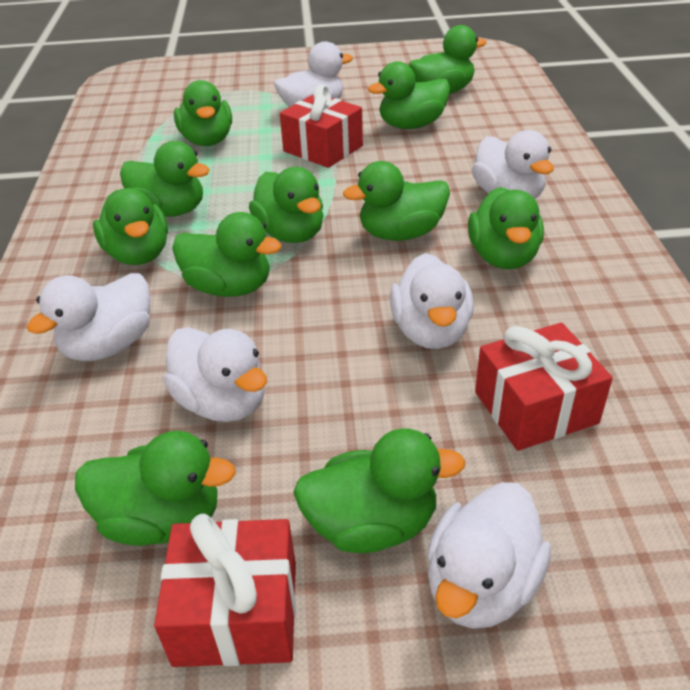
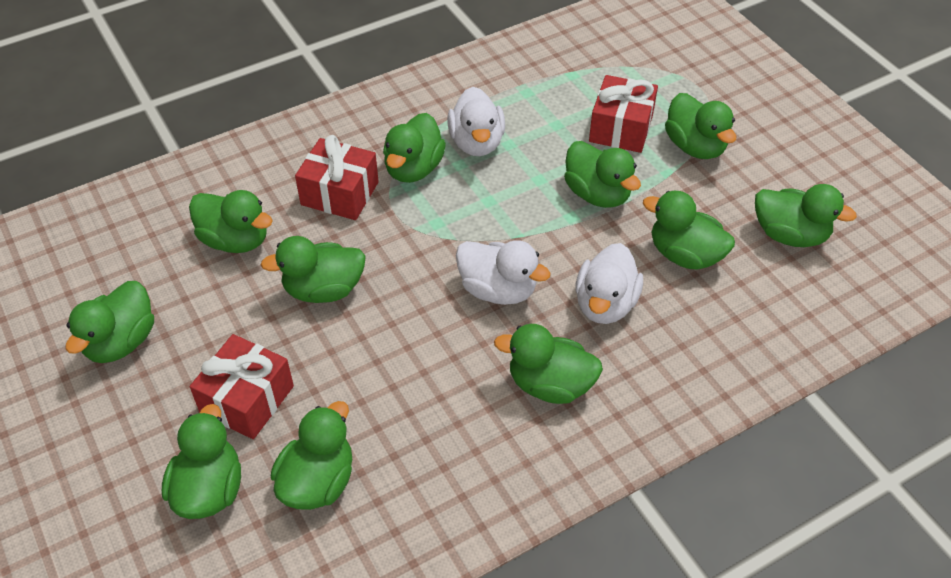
white duck: 6 -> 3

